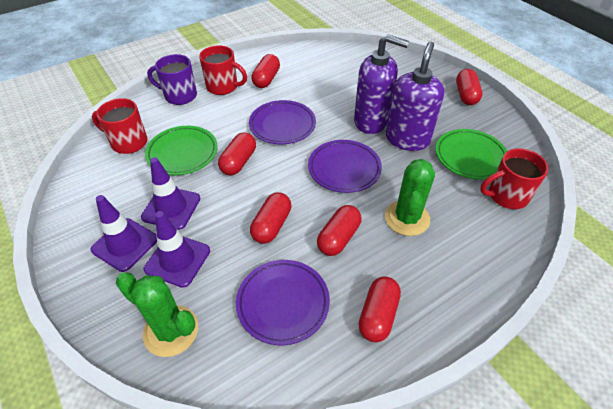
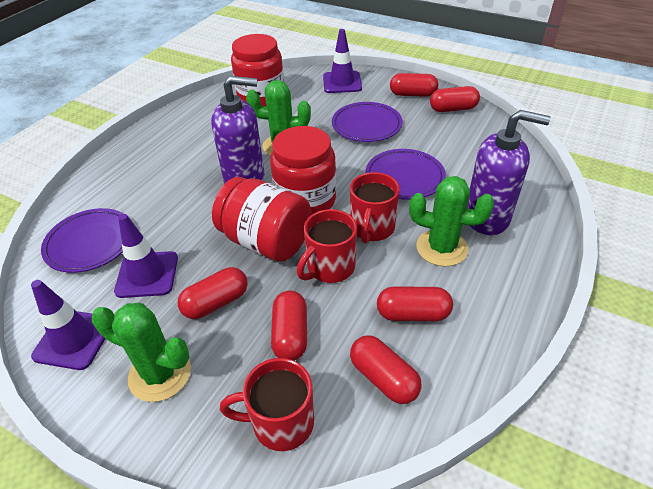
green cactus: 2 -> 3
green plate: 2 -> 0
purple mug: 1 -> 0
red jar: 0 -> 3

